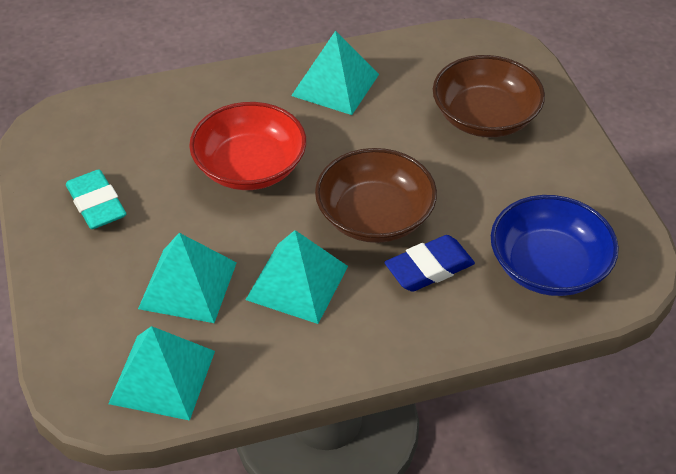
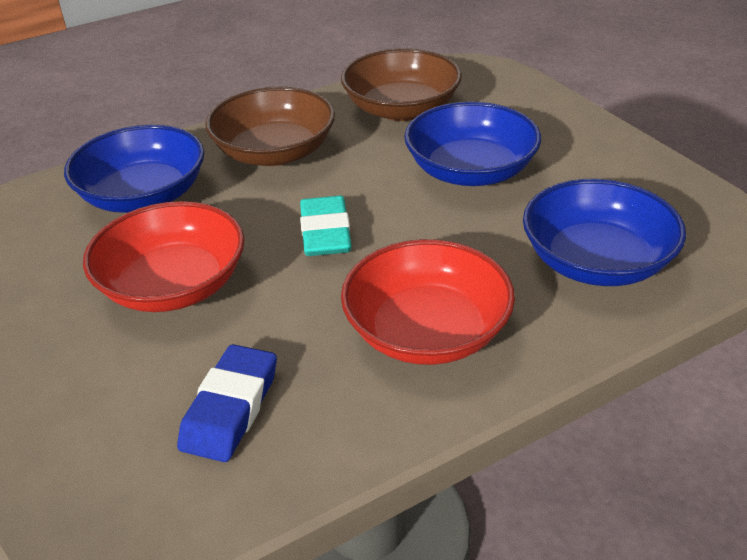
blue bowl: 1 -> 3
red bowl: 1 -> 2
turquoise pyramid: 4 -> 0

